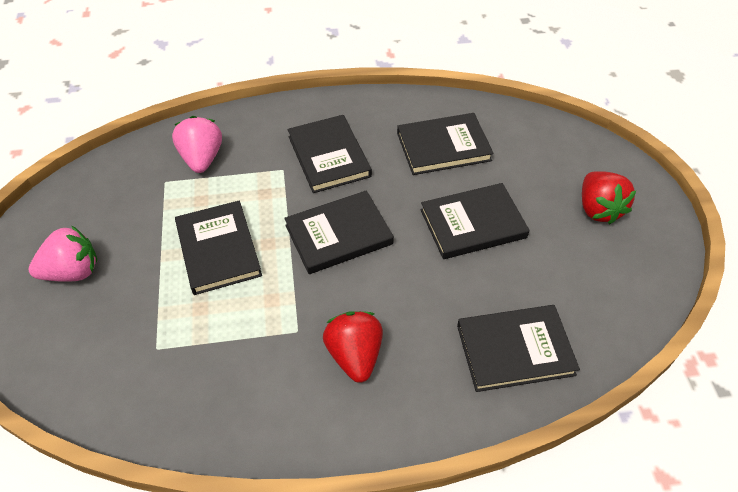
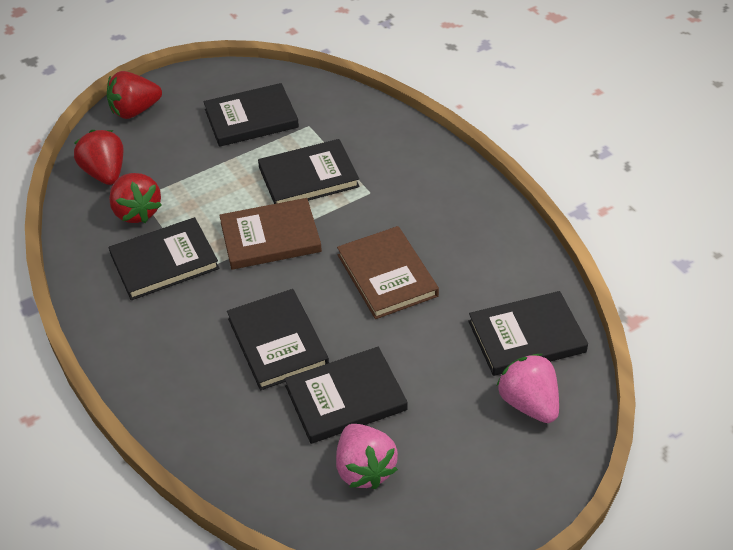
brown book: 0 -> 2
red strawberry: 2 -> 3

